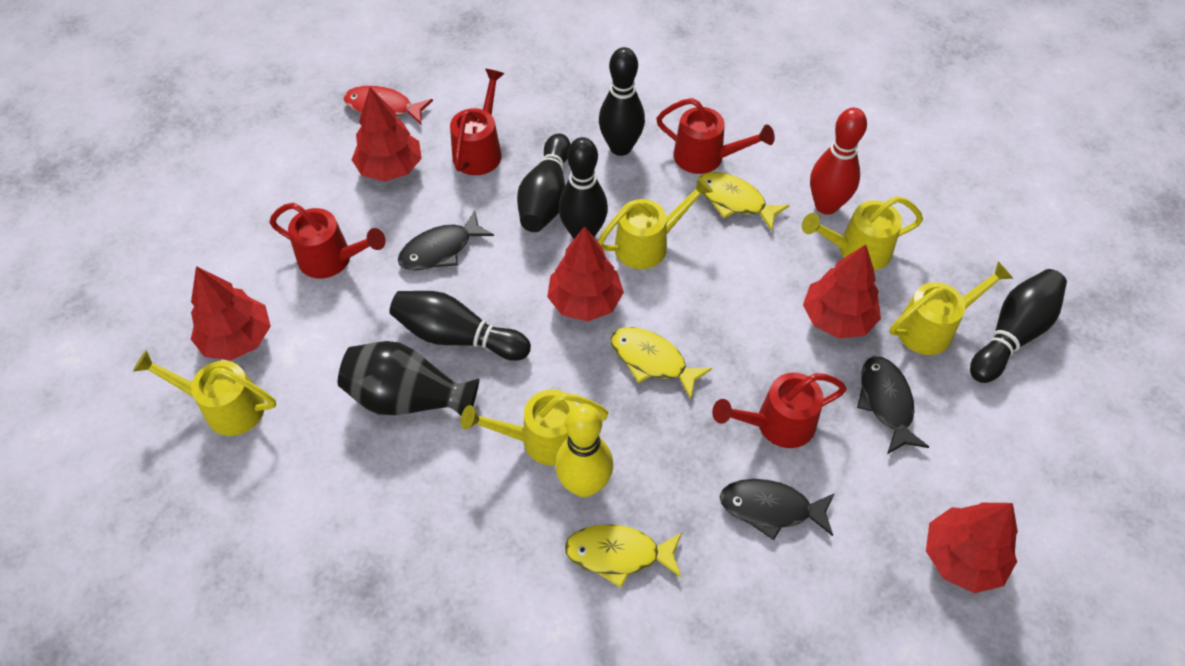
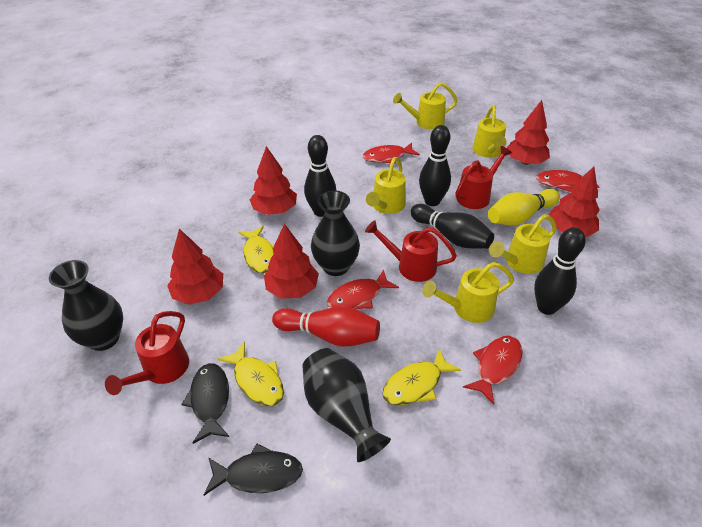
black bowling pin: 5 -> 4
black fish: 3 -> 2
black vase: 1 -> 3
red fish: 1 -> 4
red watering can: 4 -> 3

